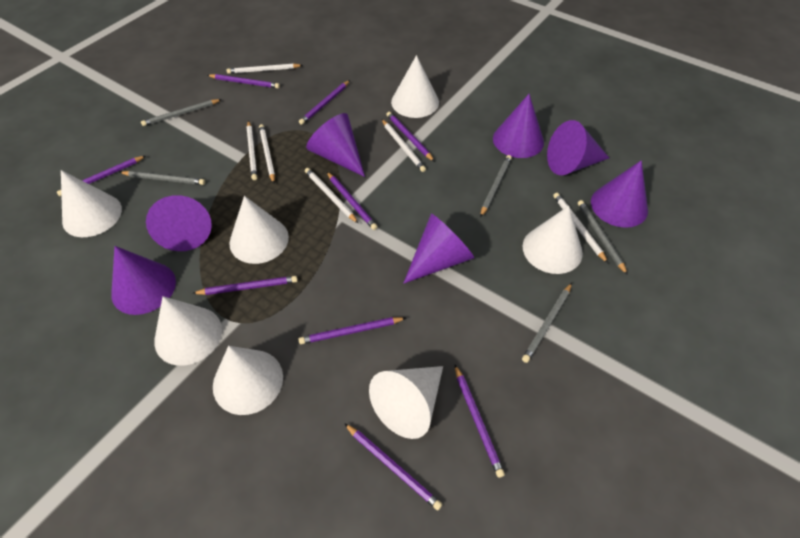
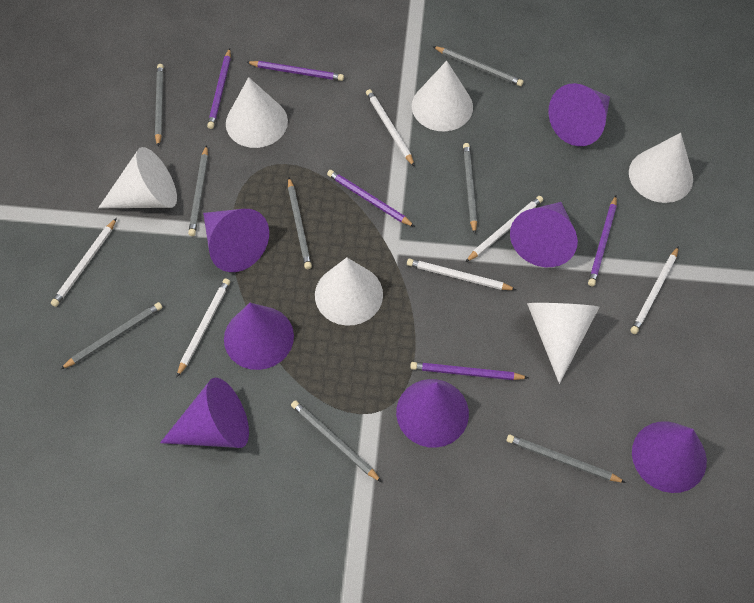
grey pencil: 5 -> 8
purple pencil: 9 -> 5
white cone: 7 -> 6

